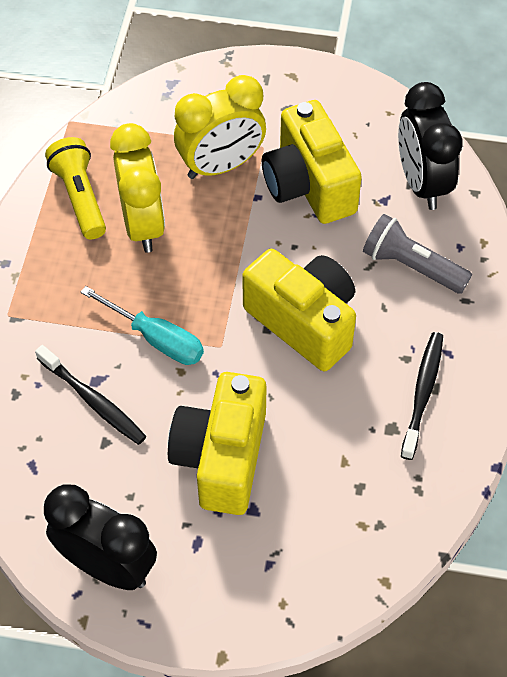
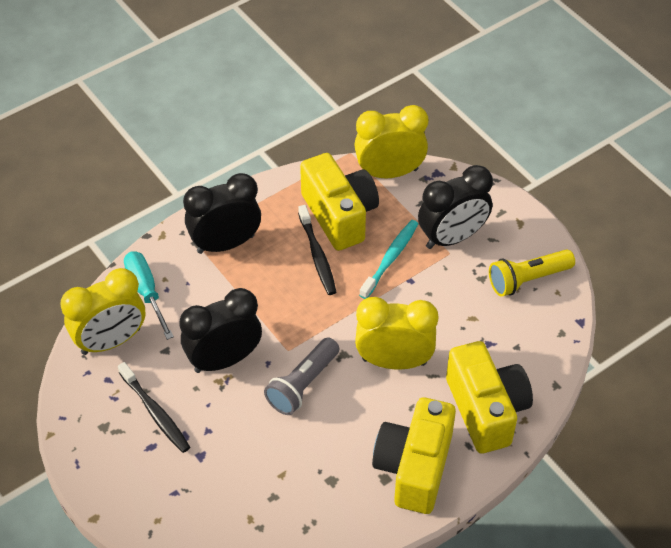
black clock: 2 -> 3
turquoise toothbrush: 0 -> 1
yellow clock: 2 -> 3

